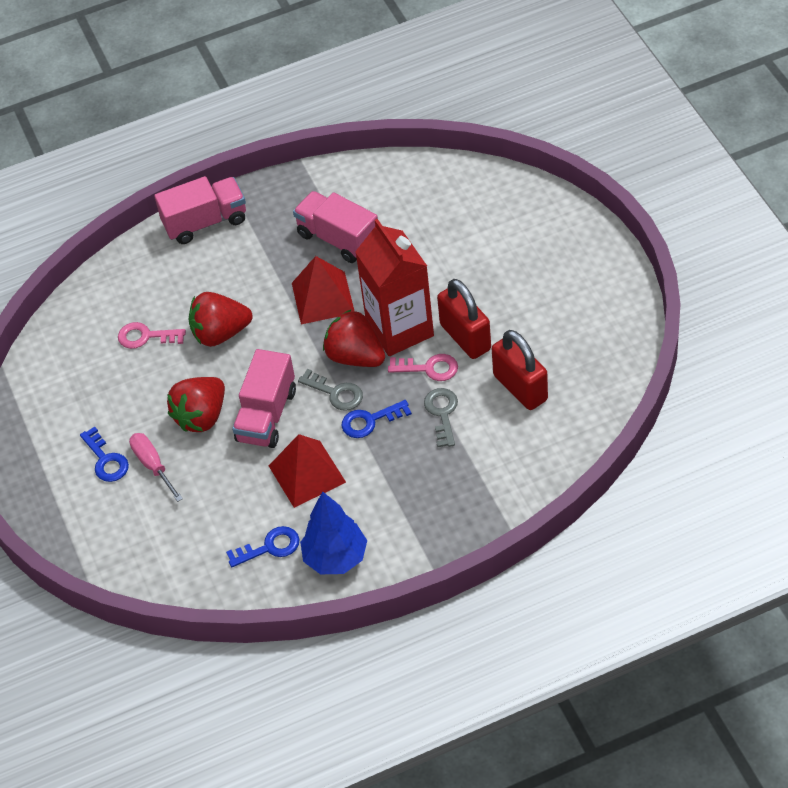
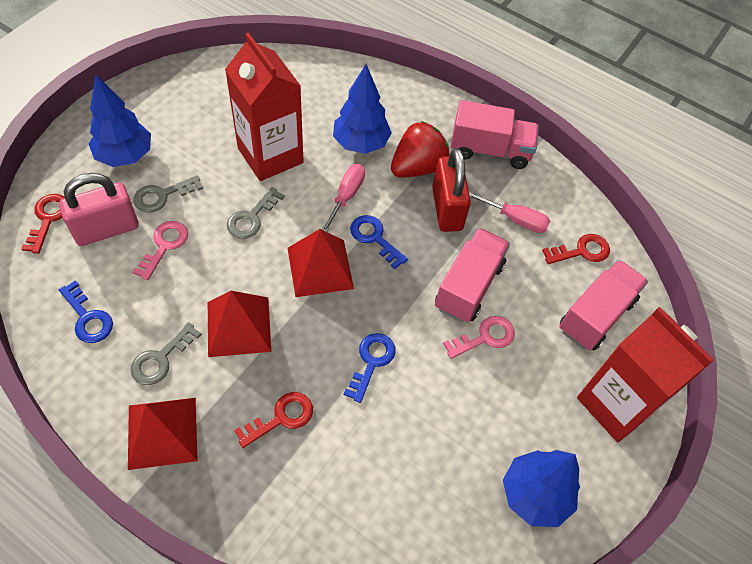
blue tree: 1 -> 3
grey key: 2 -> 3
pink padlock: 0 -> 1
pink screwdriver: 1 -> 2
red carton: 1 -> 2
red key: 0 -> 3
red padlock: 2 -> 1
red pyramid: 2 -> 3
red strawberry: 3 -> 1

